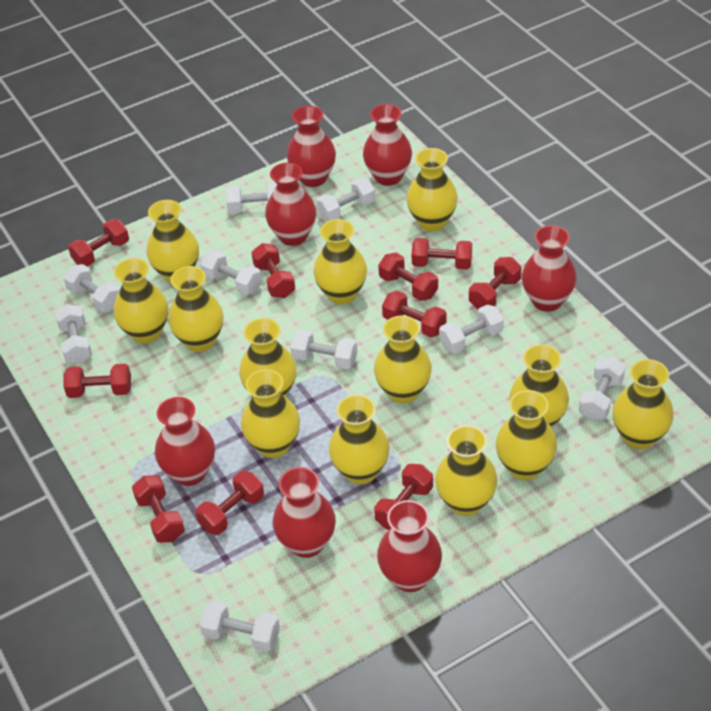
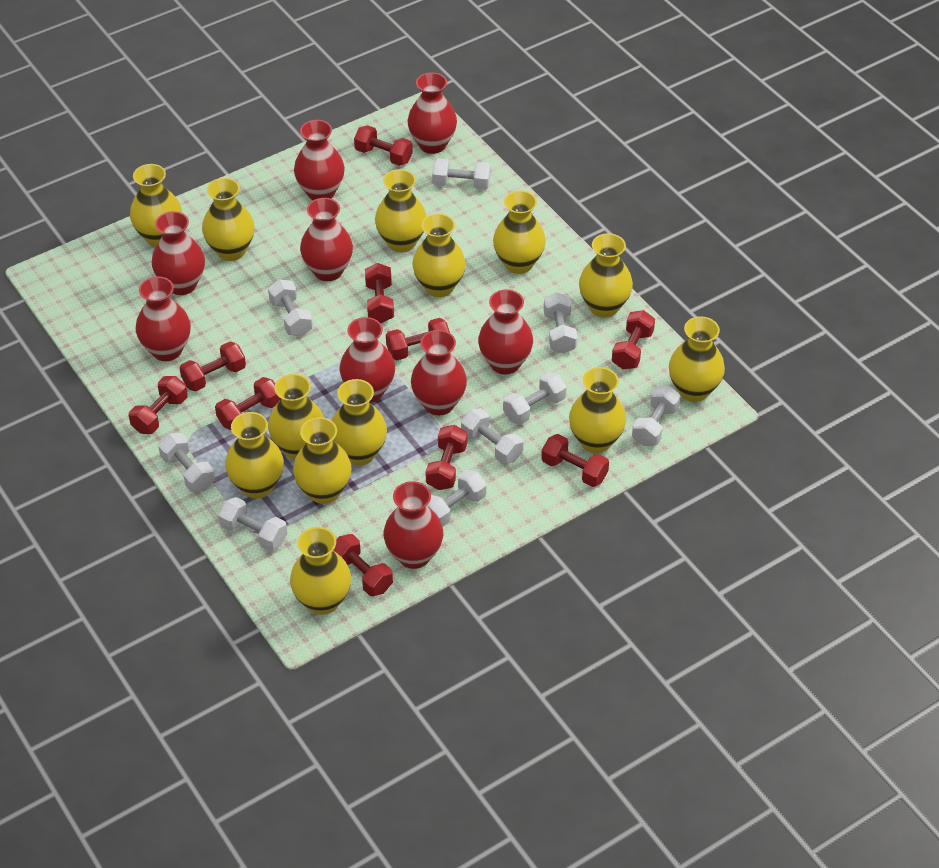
red vase: 7 -> 9

